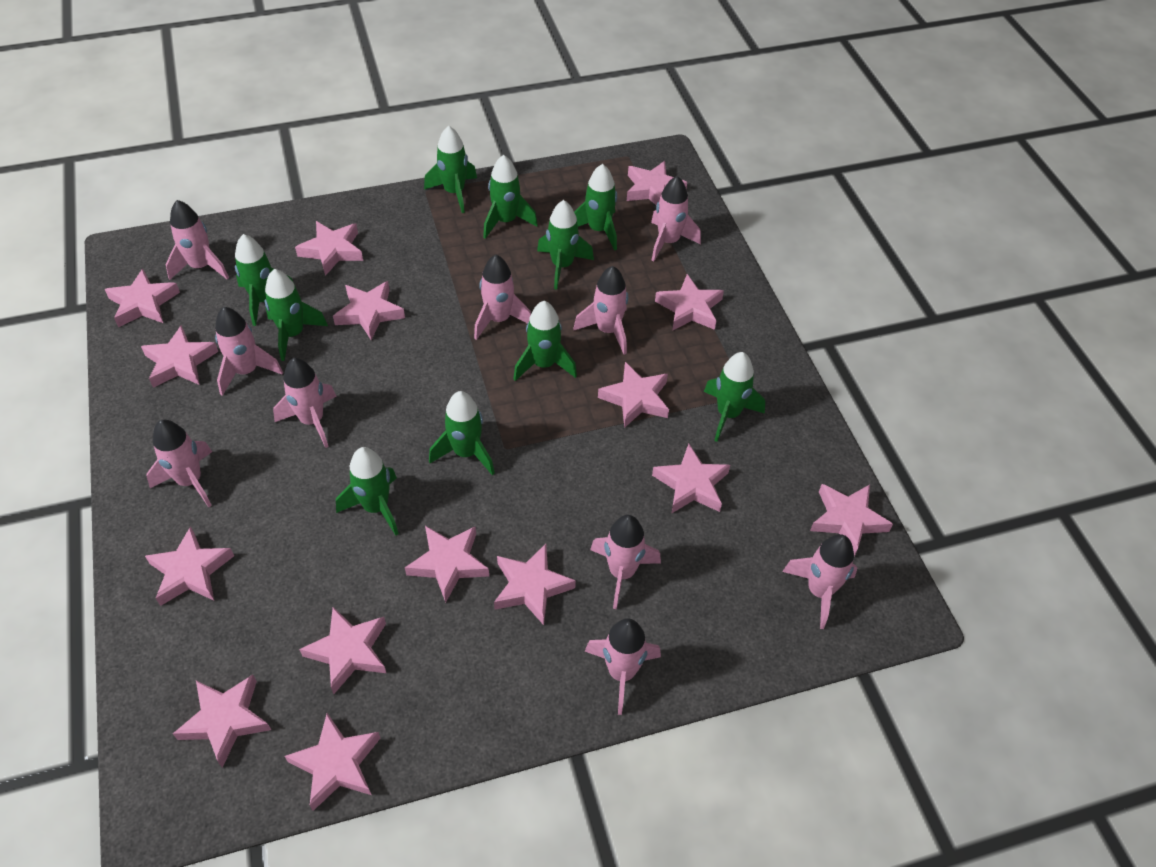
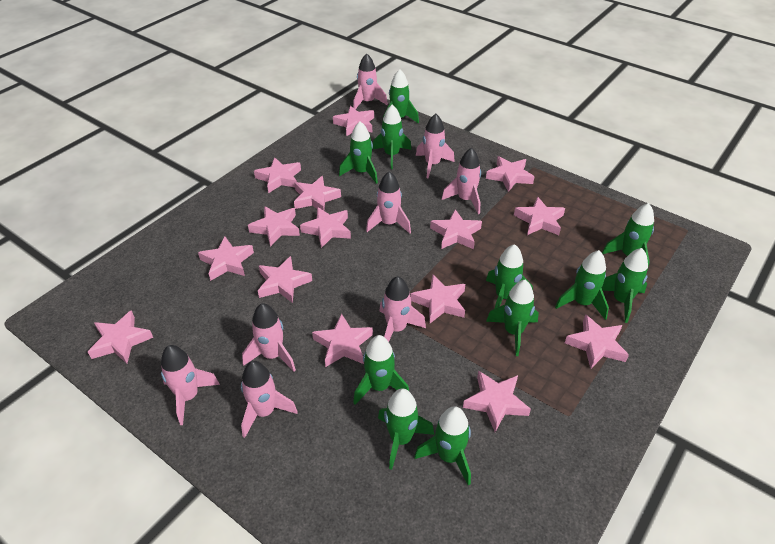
green rocket: 10 -> 11
pink rocket: 10 -> 8

